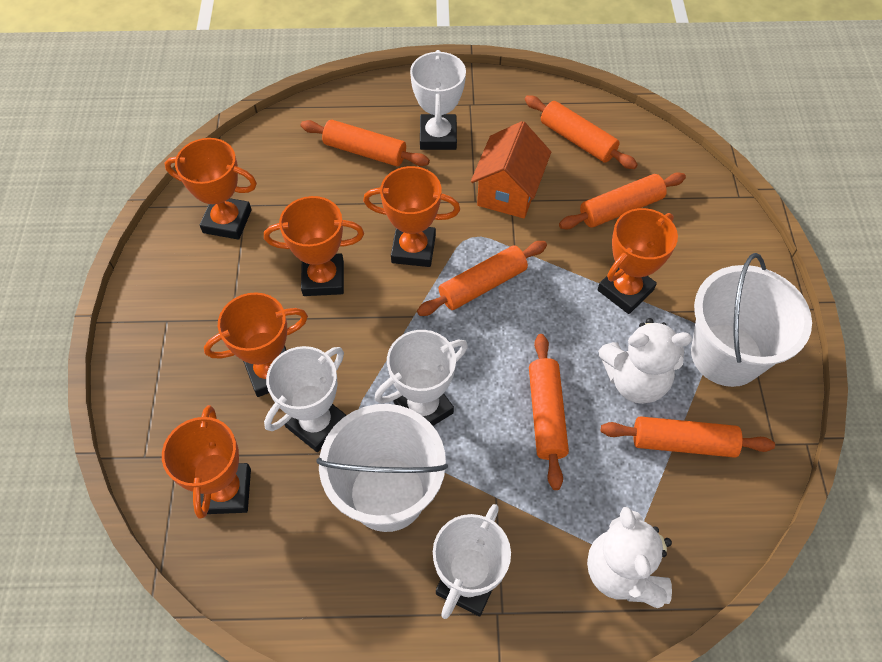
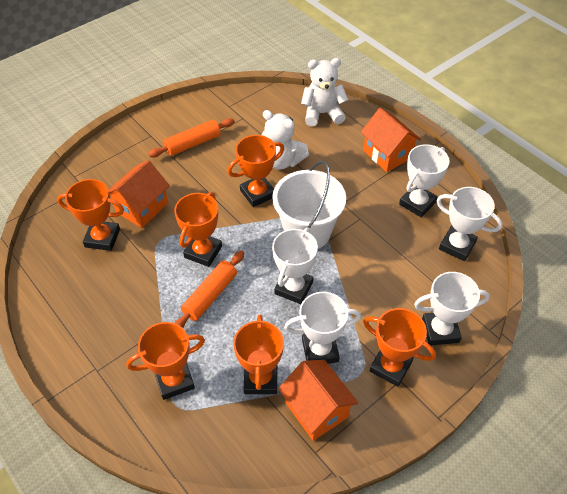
orange house: 1 -> 3
orange rolling pin: 6 -> 2
white bucket: 2 -> 1
white trophy: 4 -> 5

